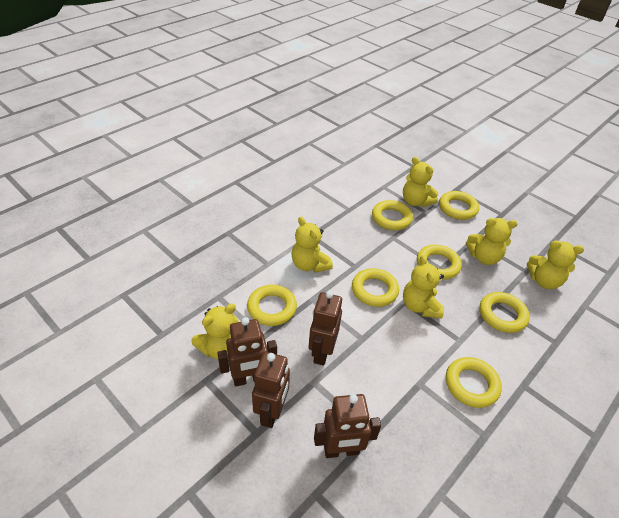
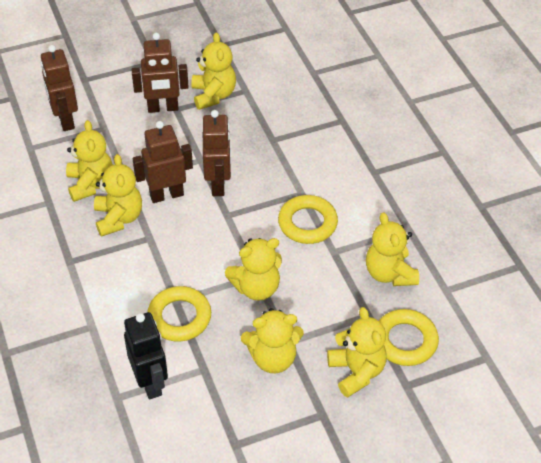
black robot: 0 -> 1
yellow ring: 7 -> 3
yellow teddy bear: 6 -> 7

